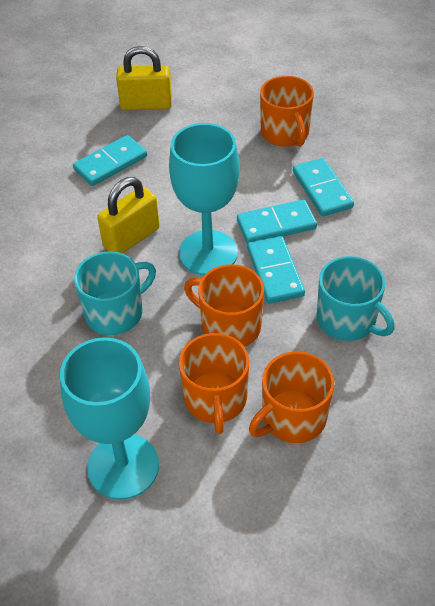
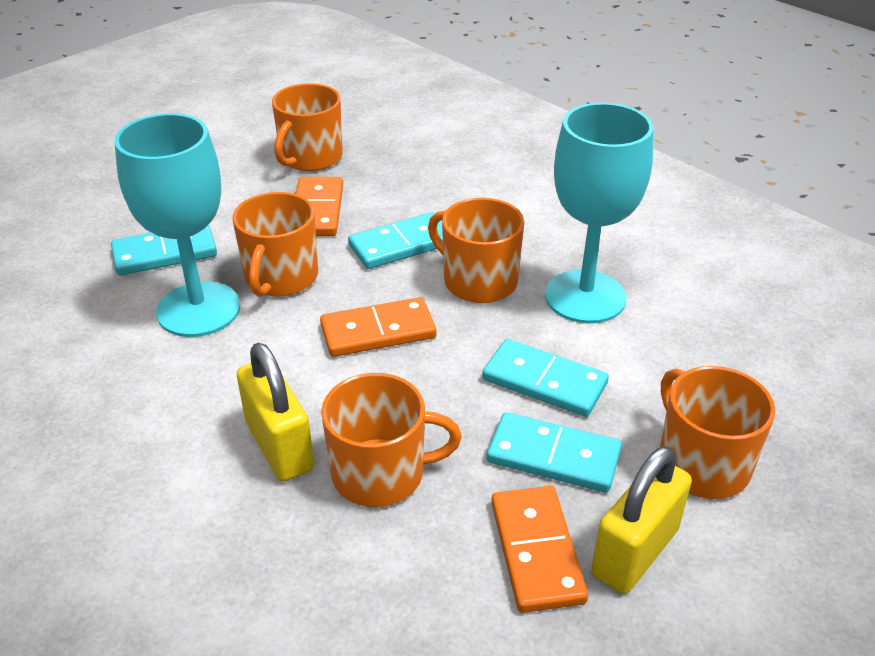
orange domino: 0 -> 3
orange mug: 4 -> 5
turquoise mug: 2 -> 0

